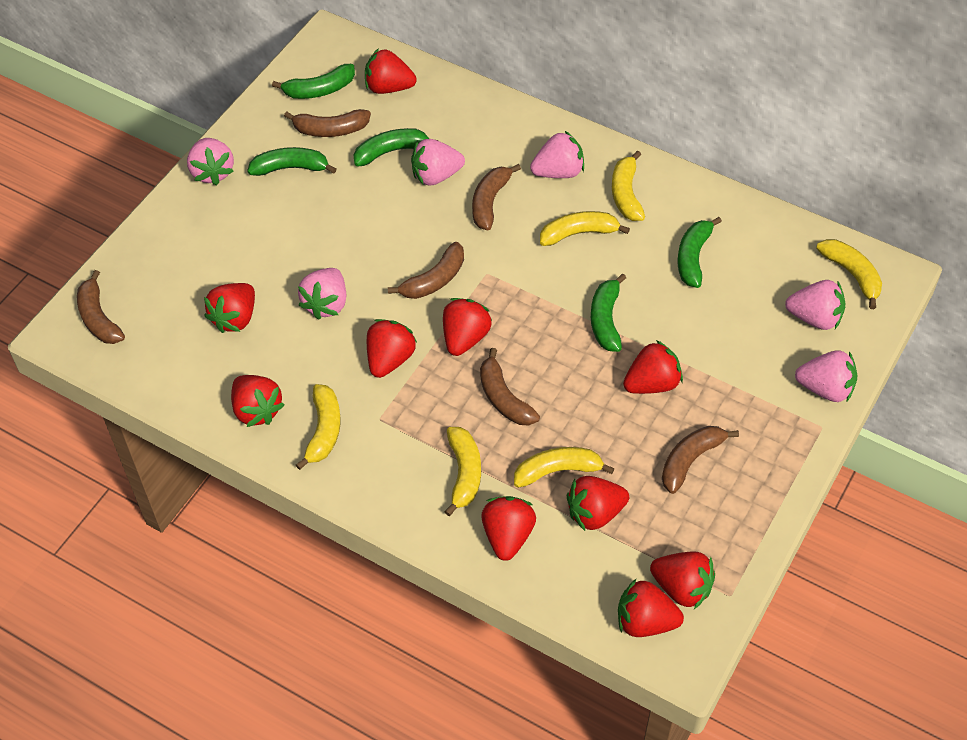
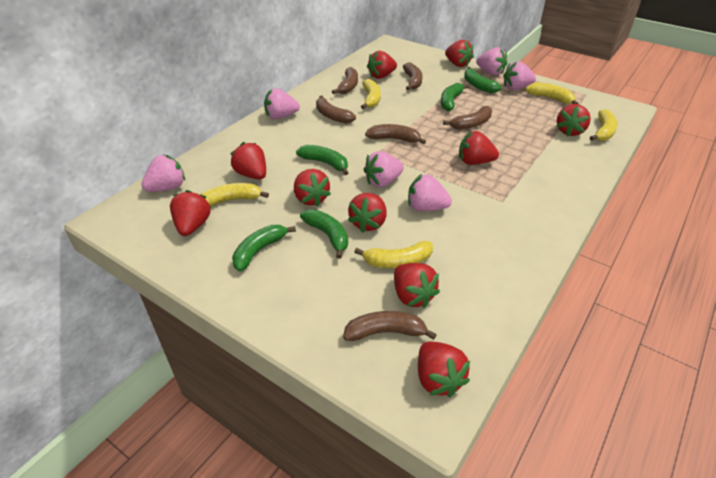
yellow banana: 6 -> 5

